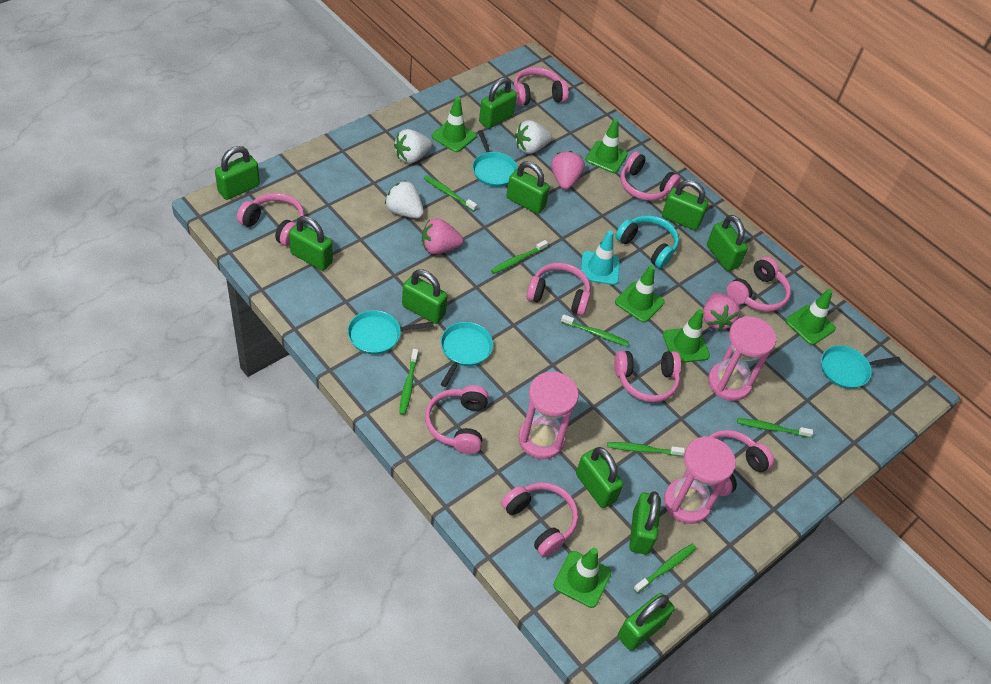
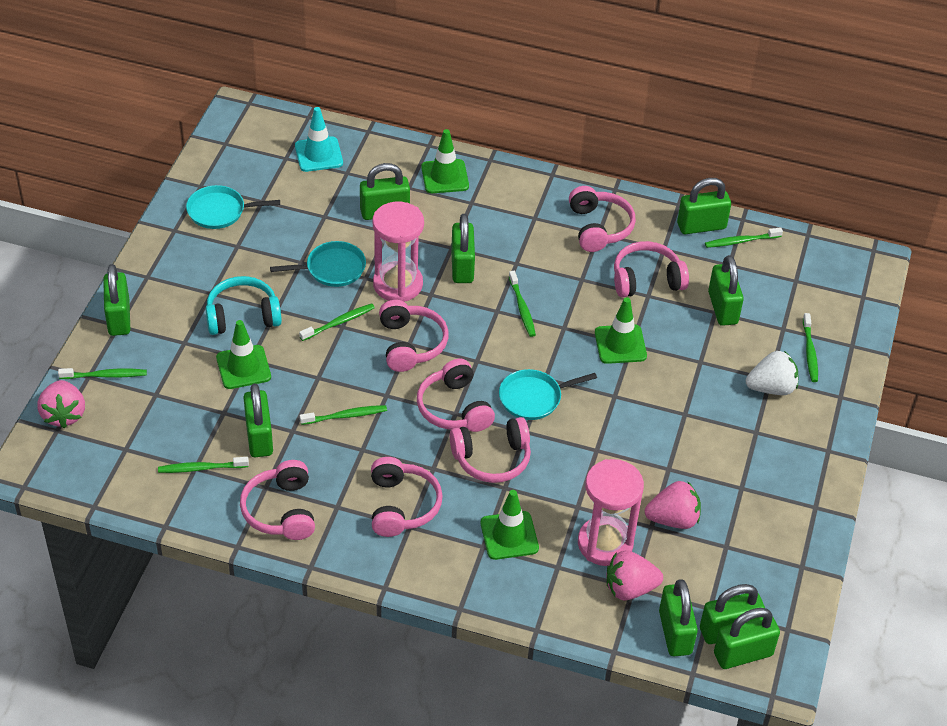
green padlock: 10 -> 9
green traffic cone: 6 -> 4
pink headphones: 9 -> 7
pink hourglass: 3 -> 2
turquoise pan: 4 -> 3
white strawberry: 3 -> 1

